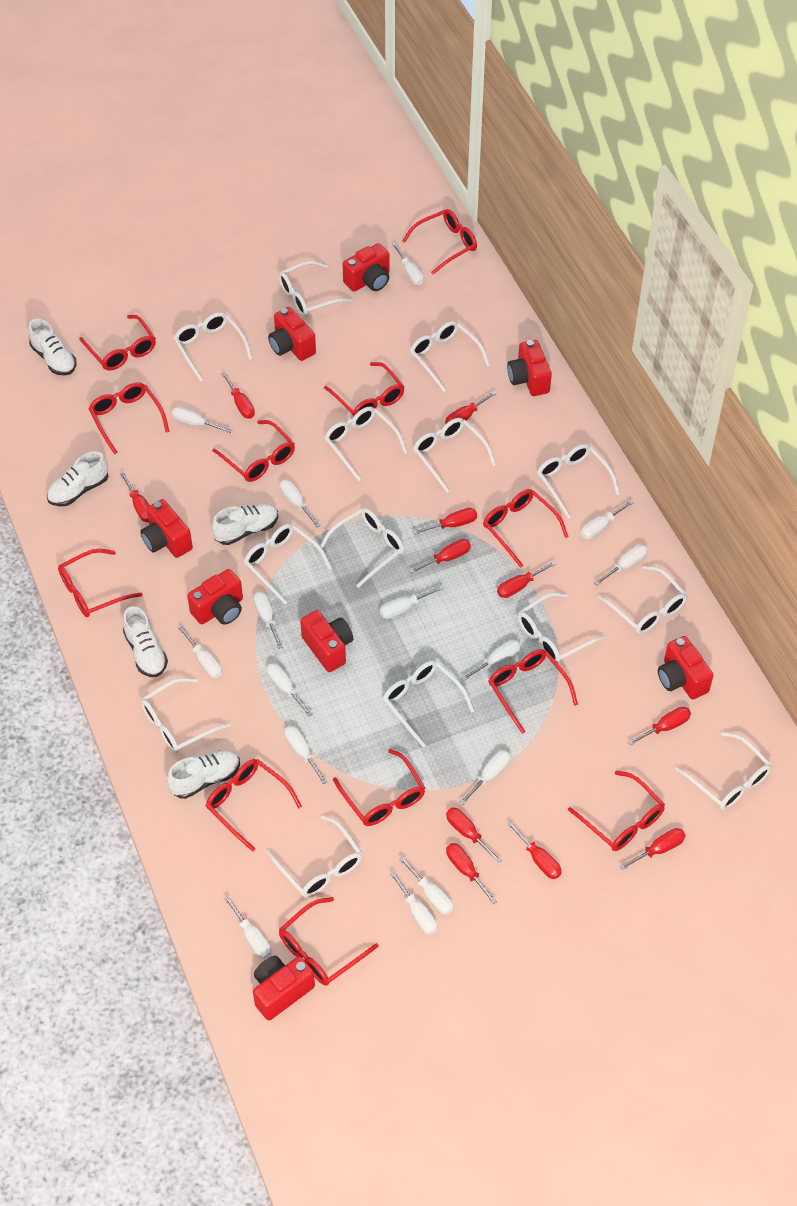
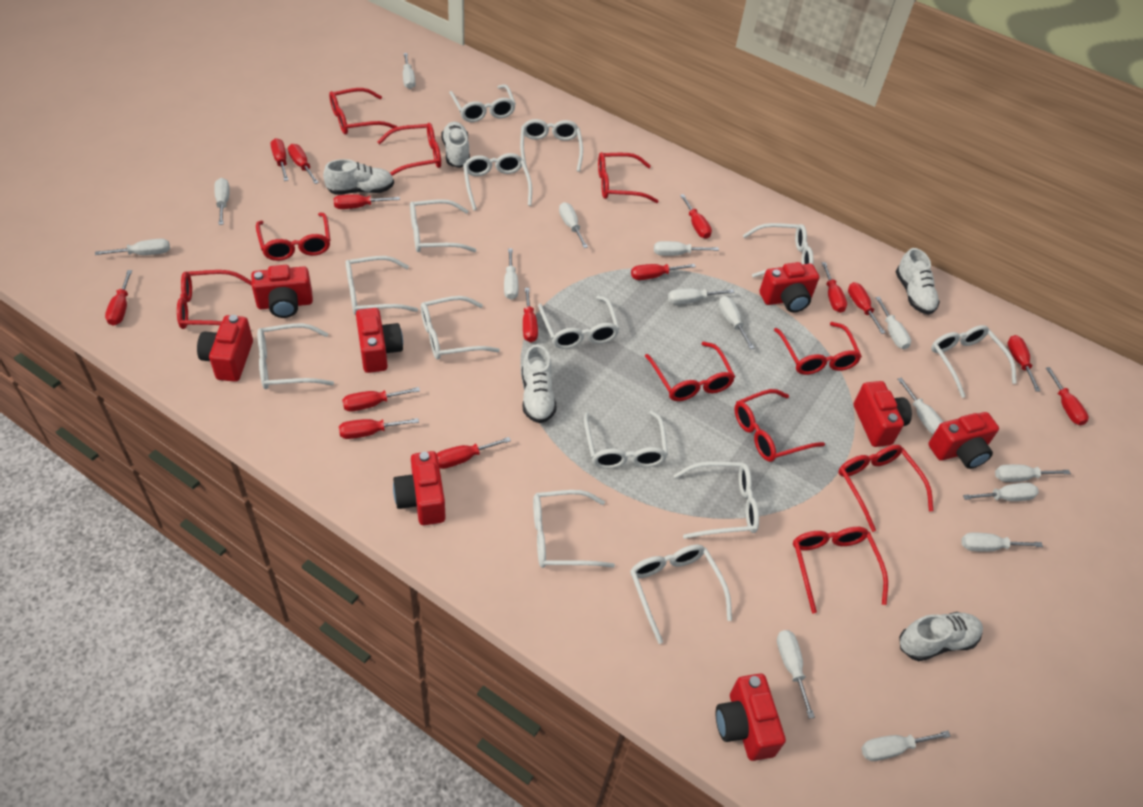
red glasses: 12 -> 10
red screwdriver: 11 -> 14

